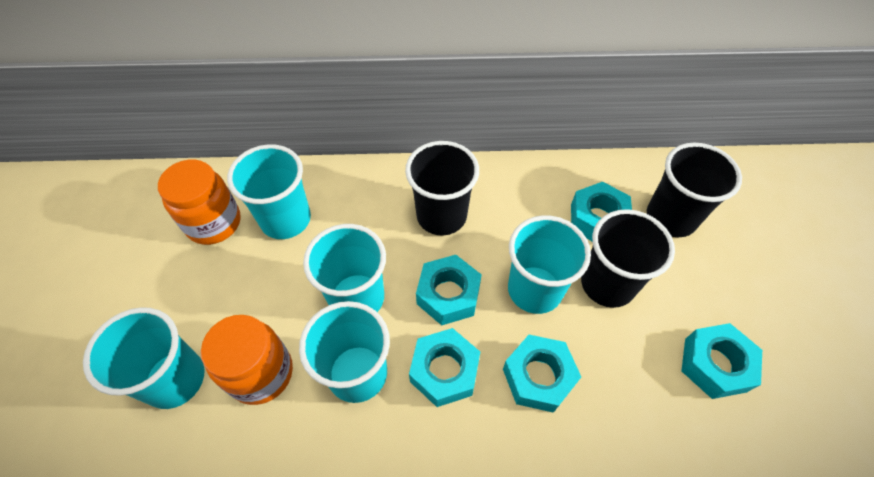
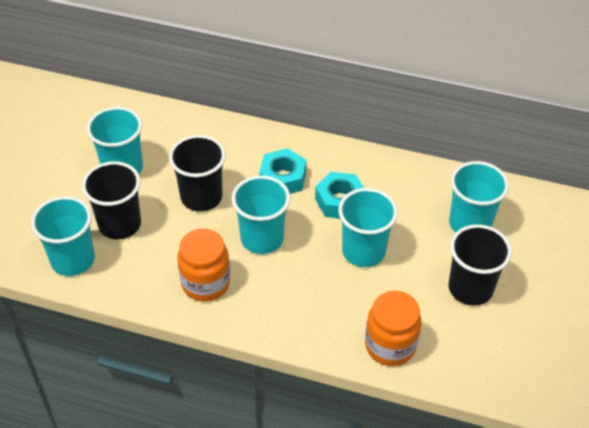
turquoise nut: 5 -> 2

